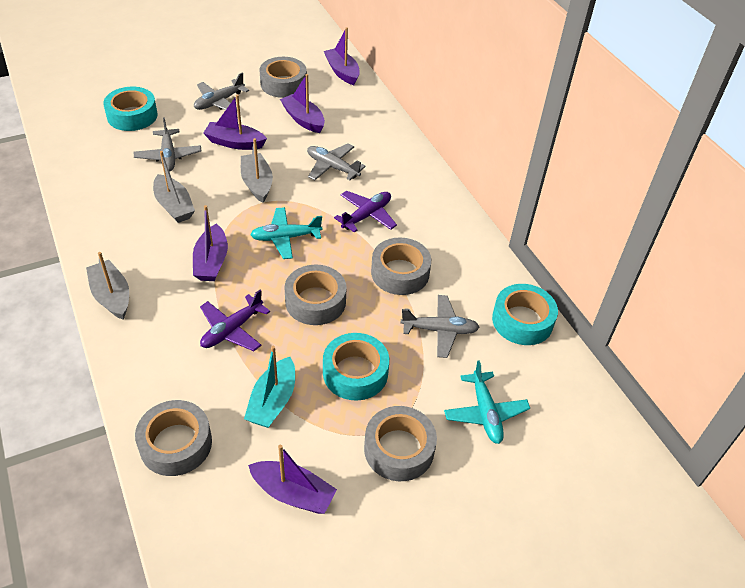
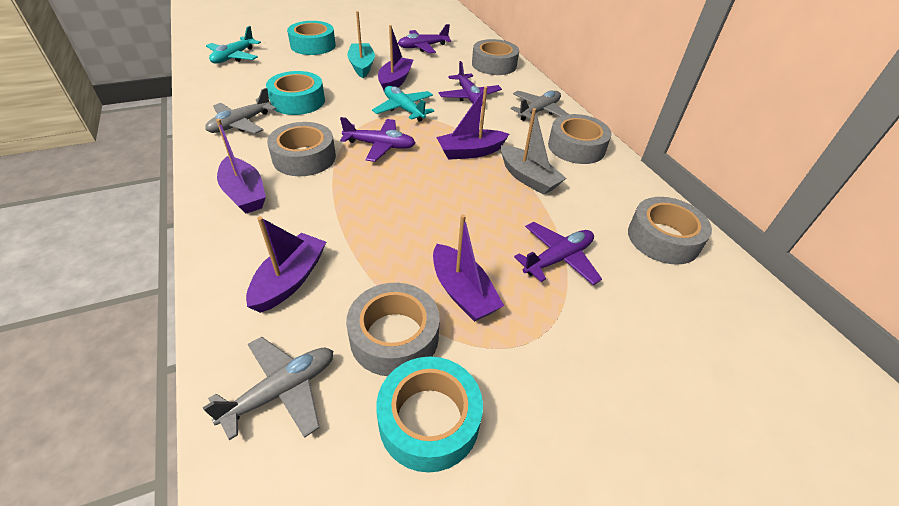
grey boat: 3 -> 1
grey plane: 4 -> 3
purple plane: 2 -> 4

